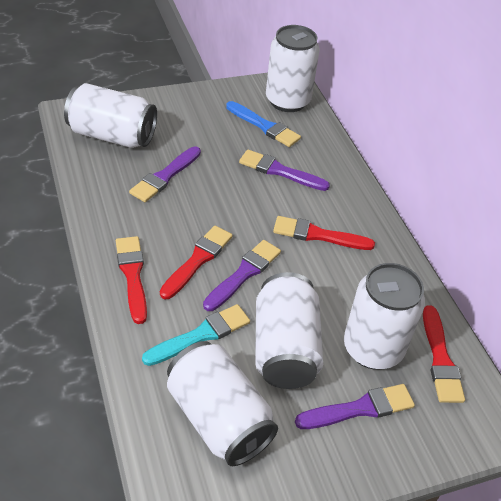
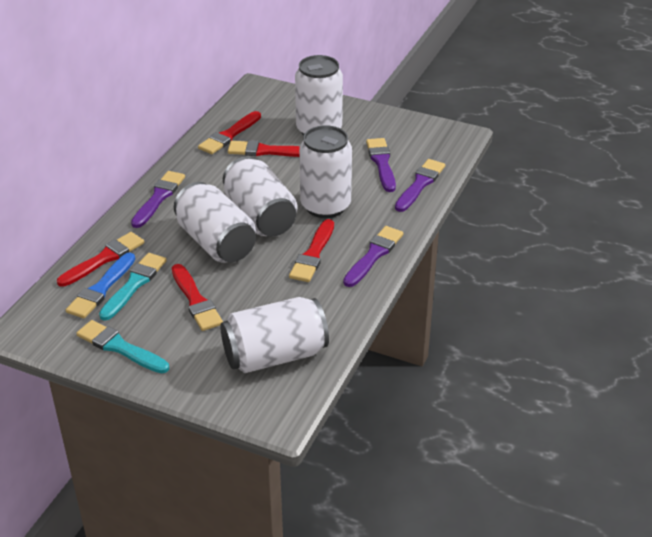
red brush: 4 -> 5
turquoise brush: 1 -> 2

